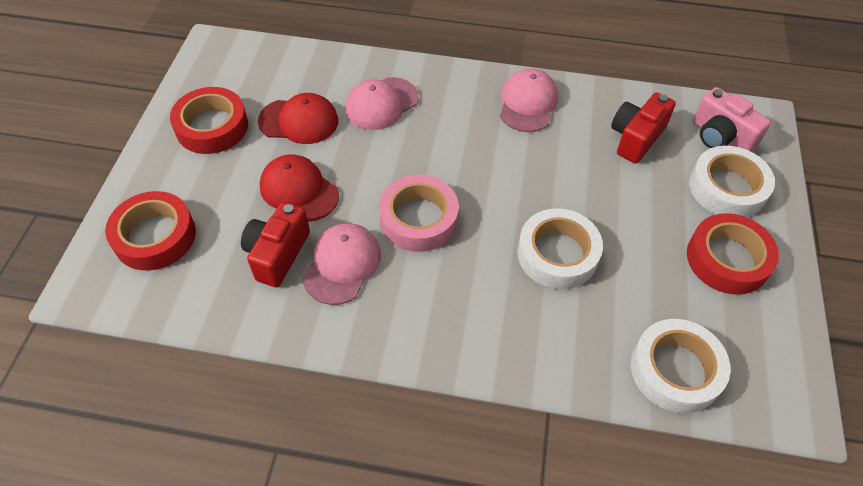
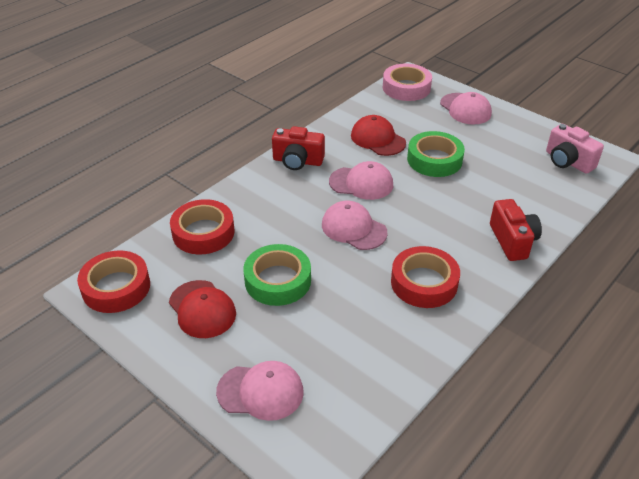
green tape: 0 -> 2
pink cap: 3 -> 4
white tape: 3 -> 0

